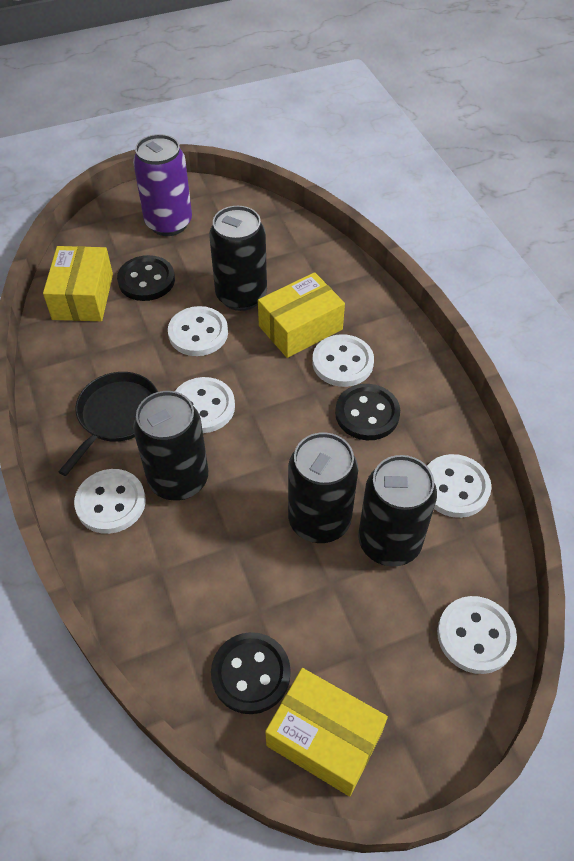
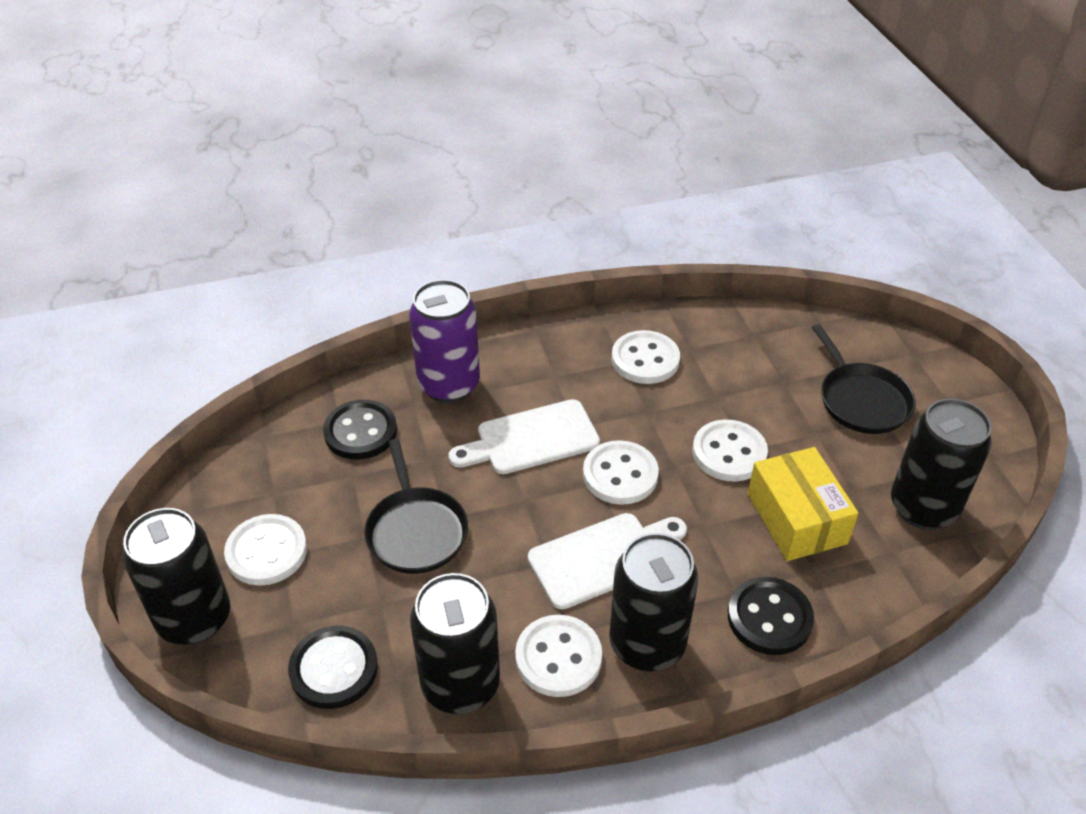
black pan: 1 -> 2
white button: 6 -> 5
white cutting board: 0 -> 2
yellow box: 3 -> 1

